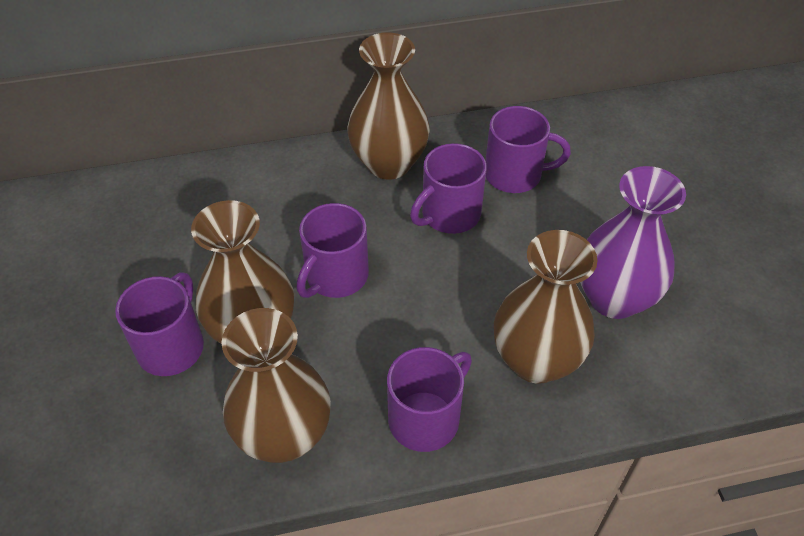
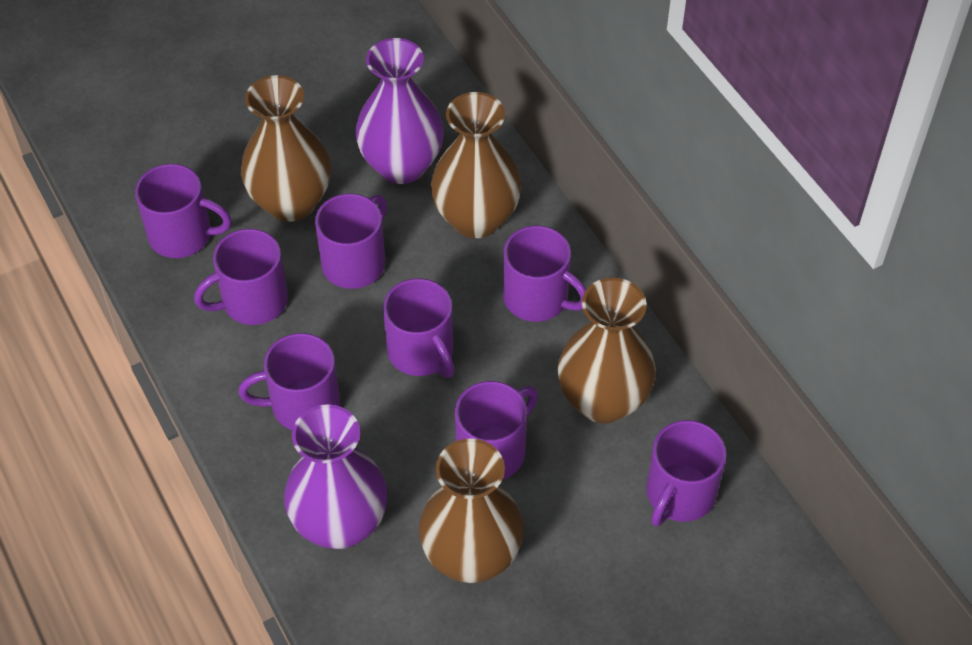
purple mug: 5 -> 8
purple vase: 1 -> 2

